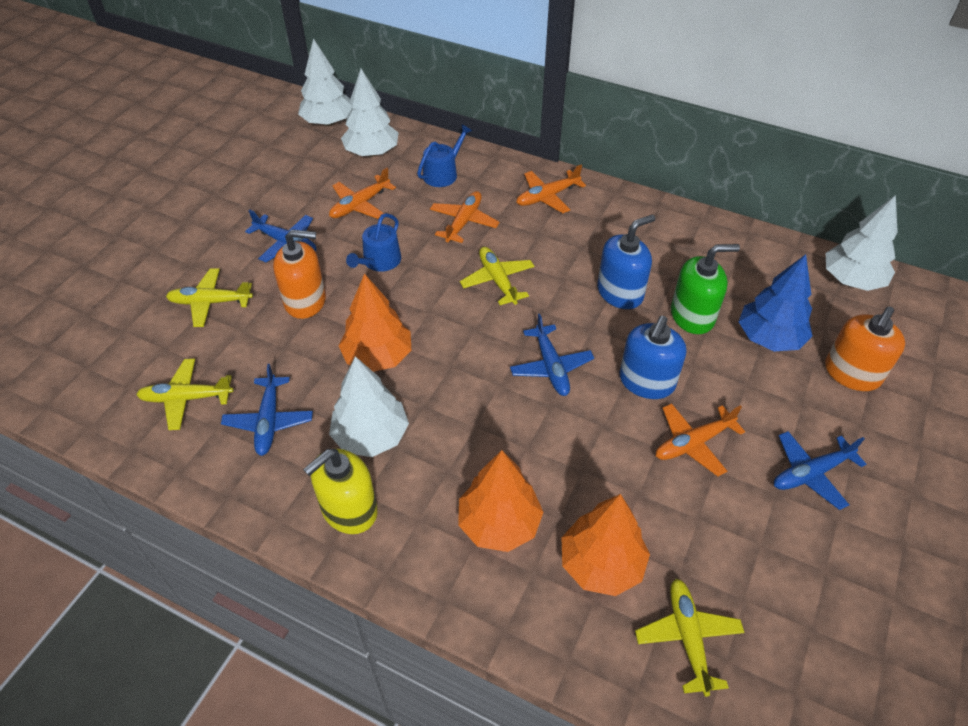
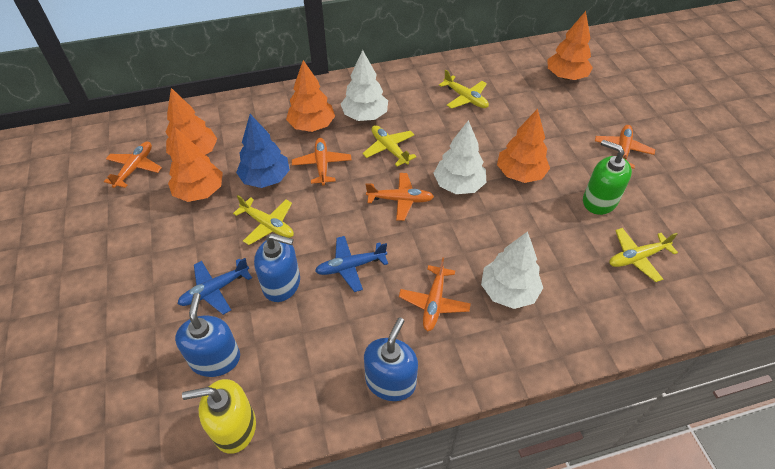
blue plane: 4 -> 2
blue soap dispenser: 2 -> 3
blue watering can: 2 -> 0
orange plane: 4 -> 5
orange soap dispenser: 2 -> 0
orange tree: 3 -> 5
white tree: 4 -> 3

